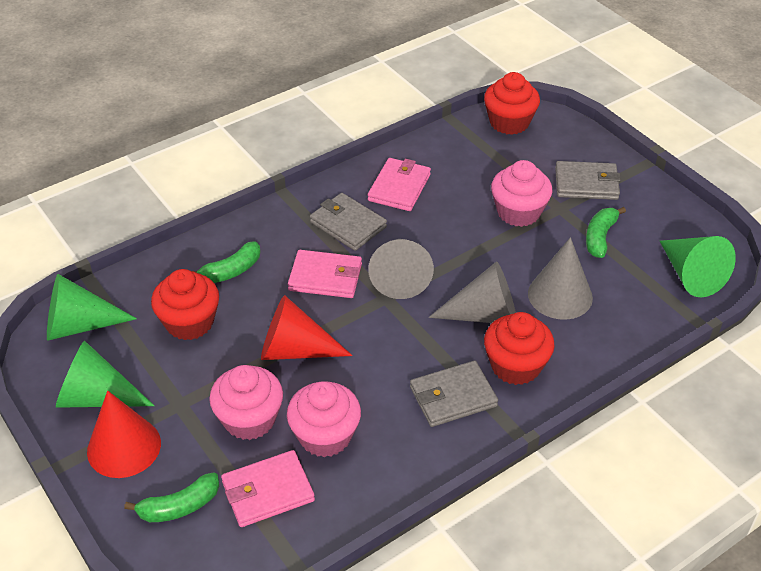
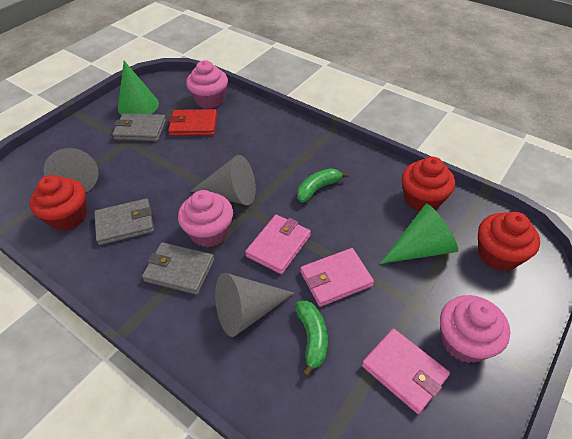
green banana: 3 -> 2
green cone: 3 -> 2
red cone: 2 -> 0
red wallet: 0 -> 1

